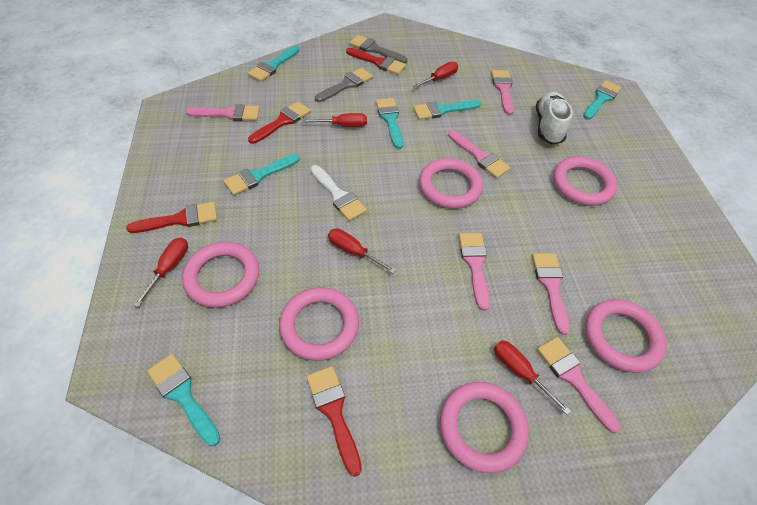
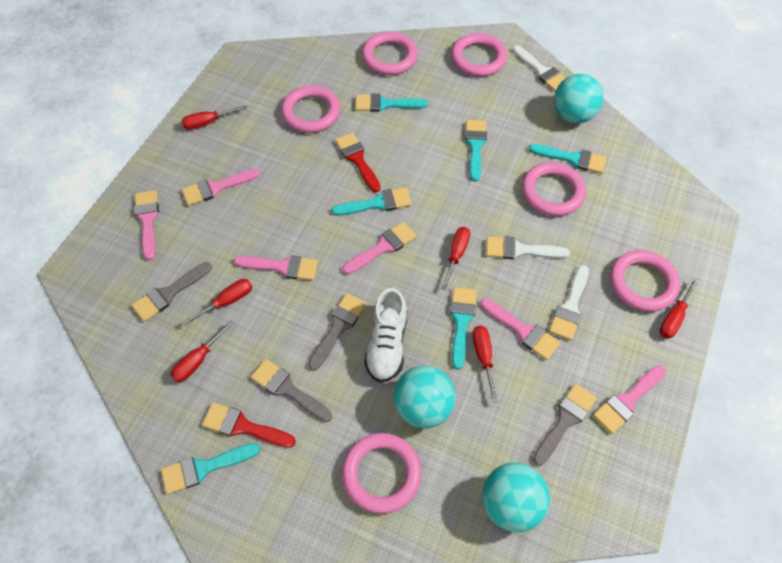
grey brush: 2 -> 4
red brush: 4 -> 2
red screwdriver: 5 -> 6
turquoise ball: 0 -> 3
white brush: 1 -> 3

